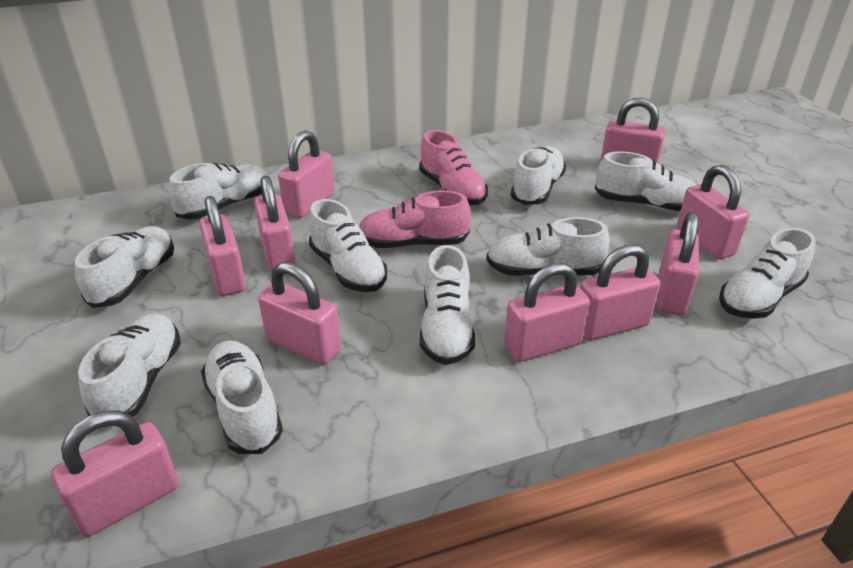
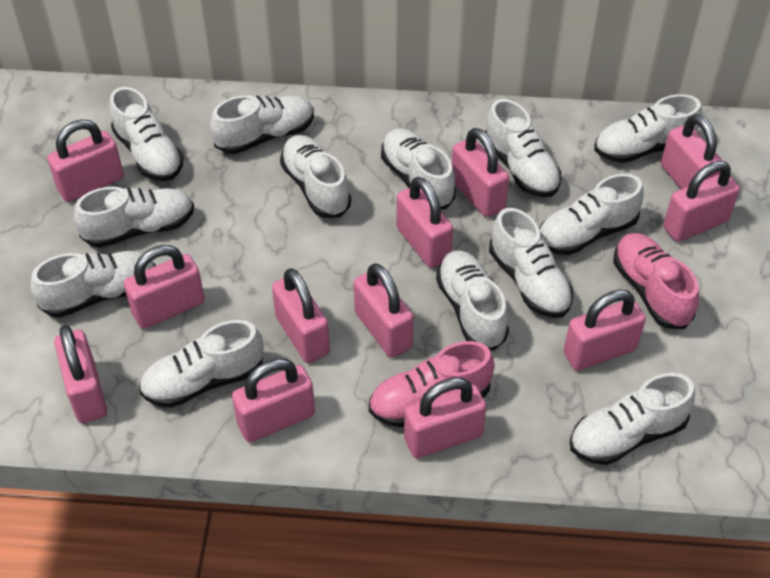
pink padlock: 10 -> 12
white shoe: 10 -> 13

